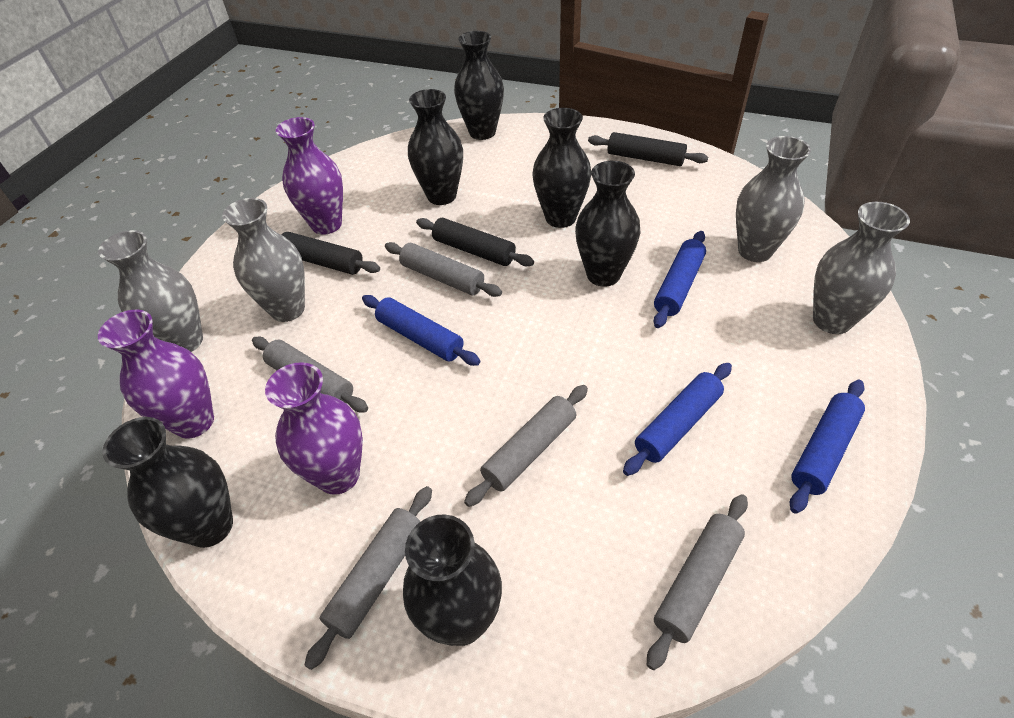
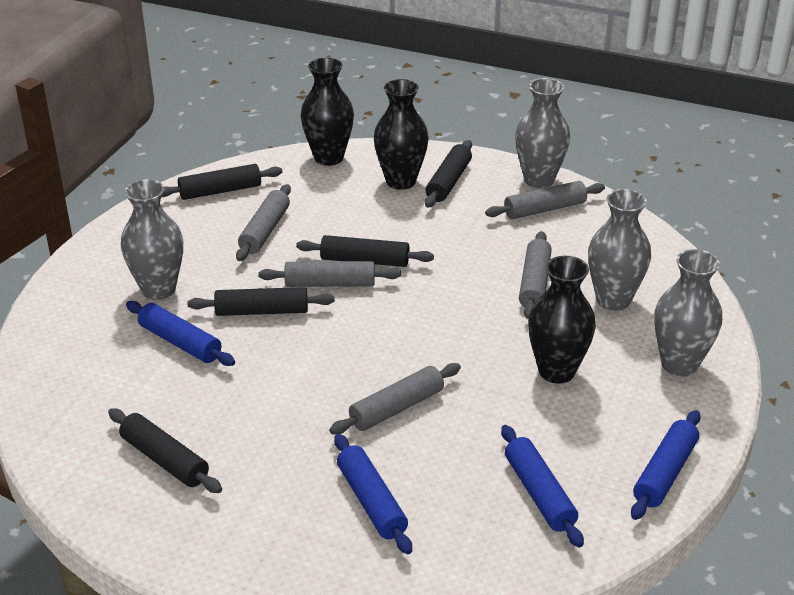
black rolling pin: 3 -> 5
black vase: 6 -> 3
purple vase: 3 -> 0

